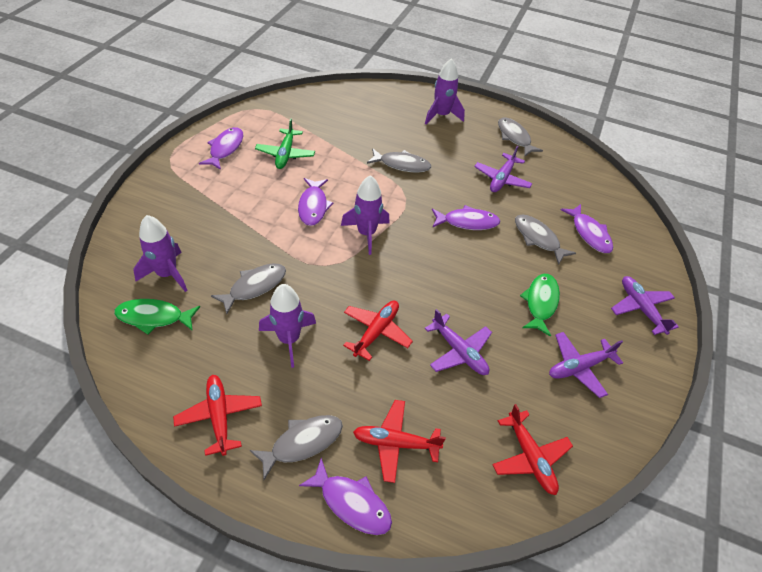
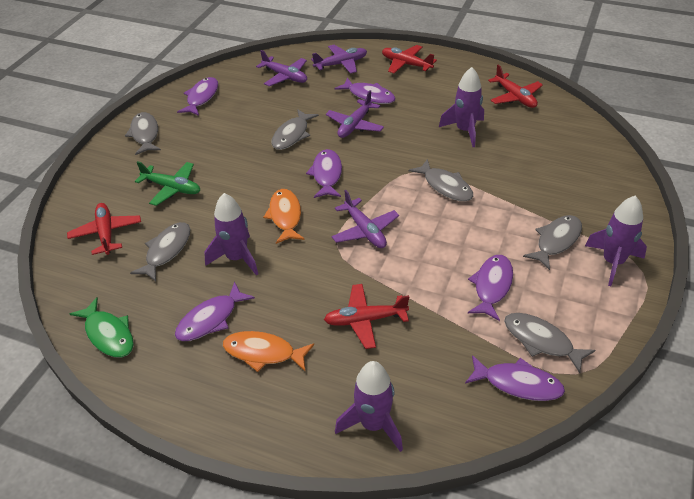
green fish: 2 -> 1
grey fish: 5 -> 6
orange fish: 0 -> 2
purple fish: 5 -> 6

